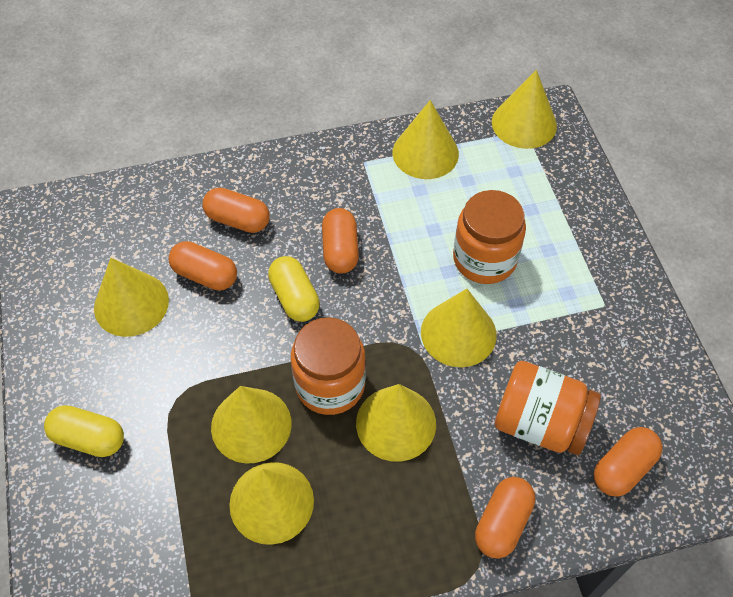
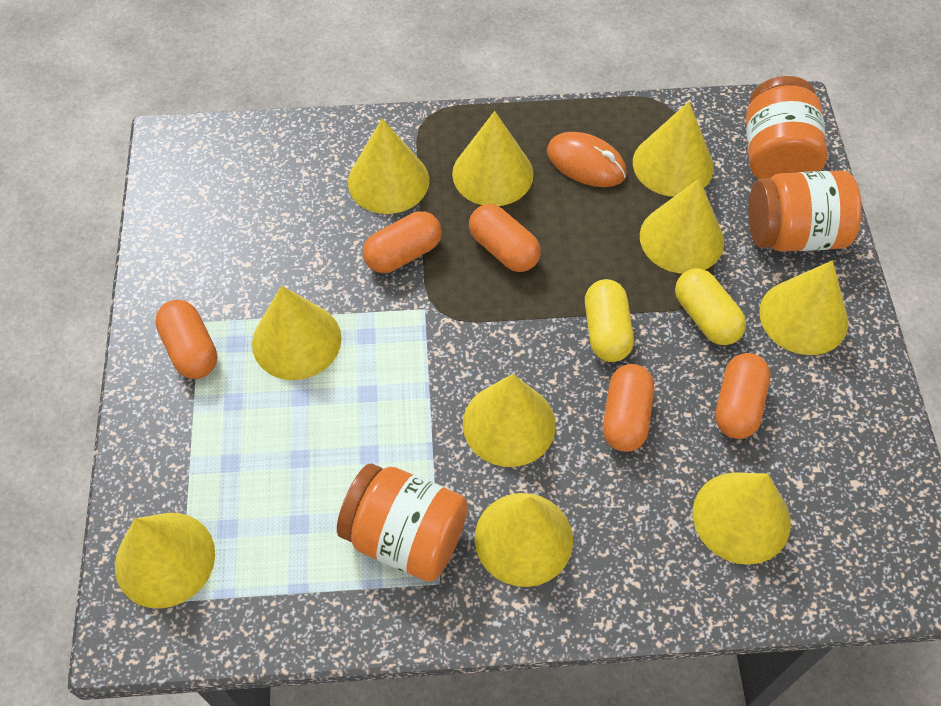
orange mouse: 0 -> 1
yellow cone: 7 -> 10

